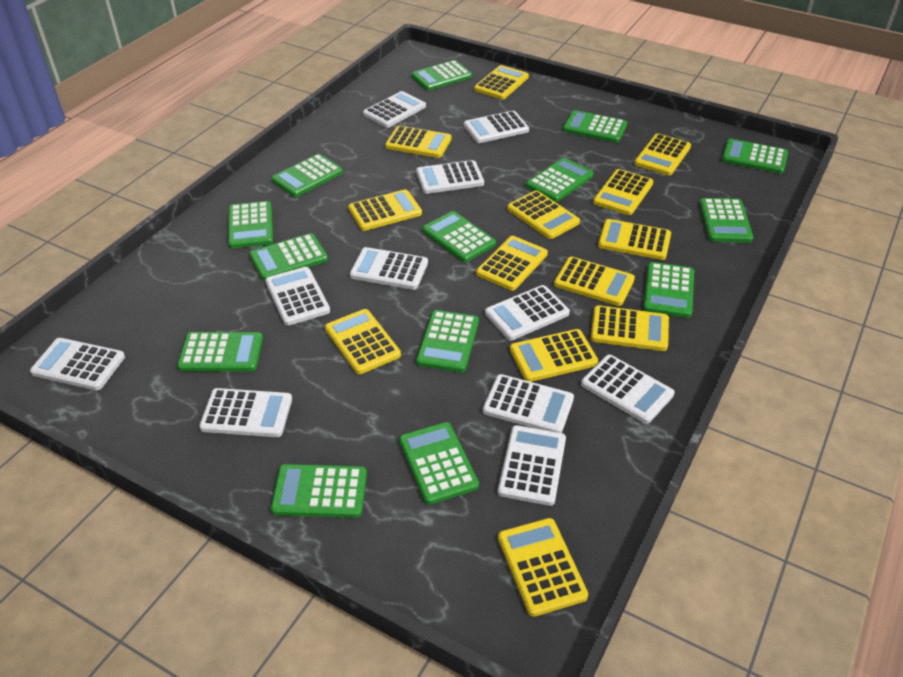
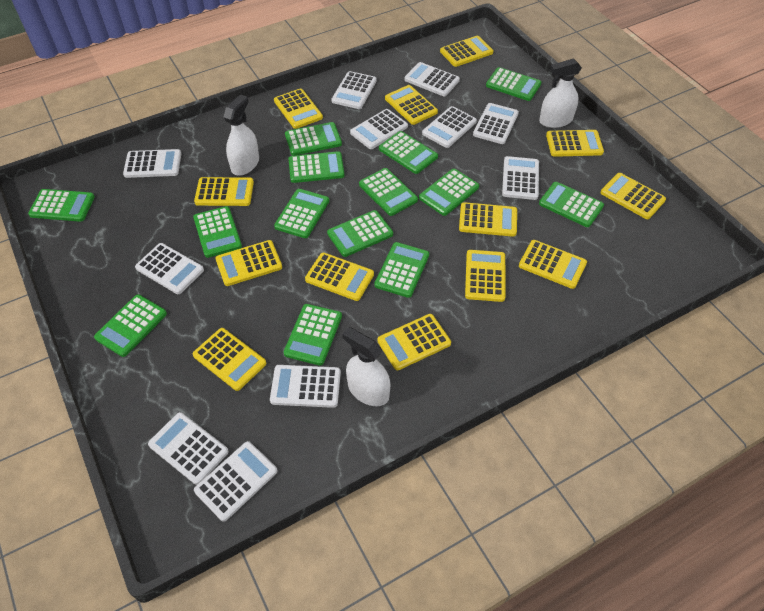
white spray bottle: 0 -> 3

